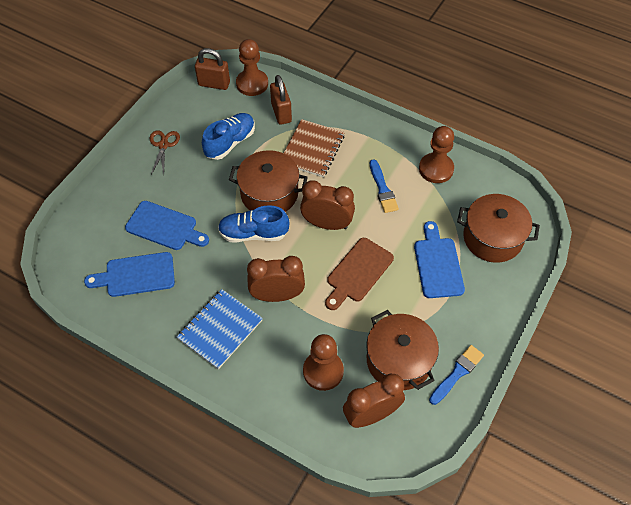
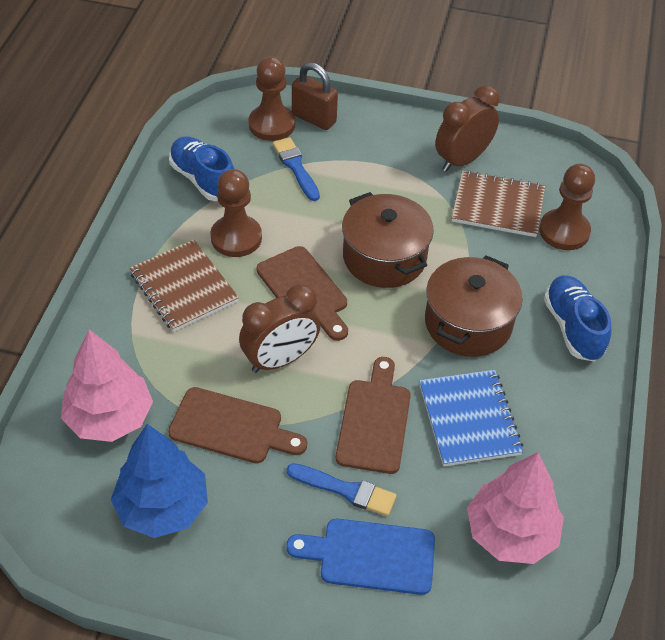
blue cutting board: 3 -> 1
blue tree: 0 -> 1
brown clock: 3 -> 2
brown cutting board: 1 -> 3
brown notebook: 1 -> 2
brown padlock: 2 -> 1
brown pot: 3 -> 2
brown scissors: 1 -> 0
pink tree: 0 -> 2

